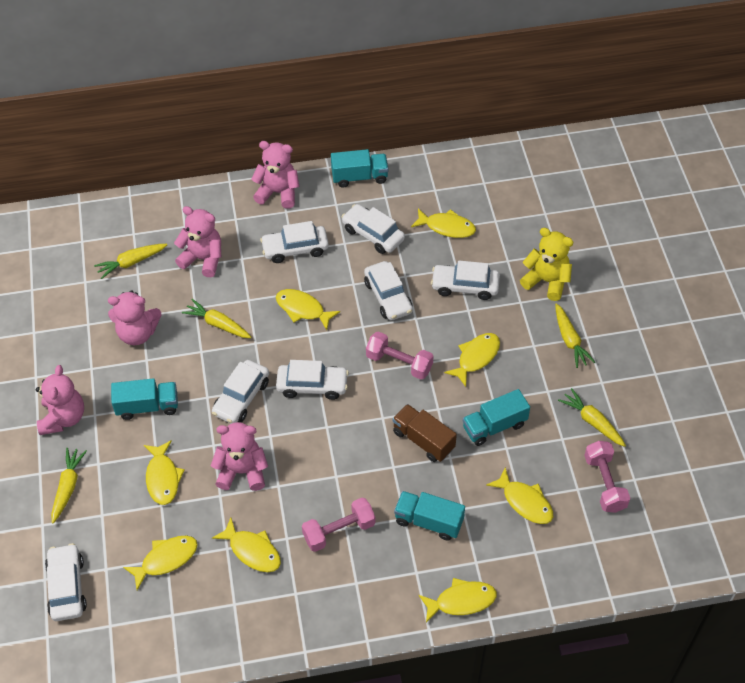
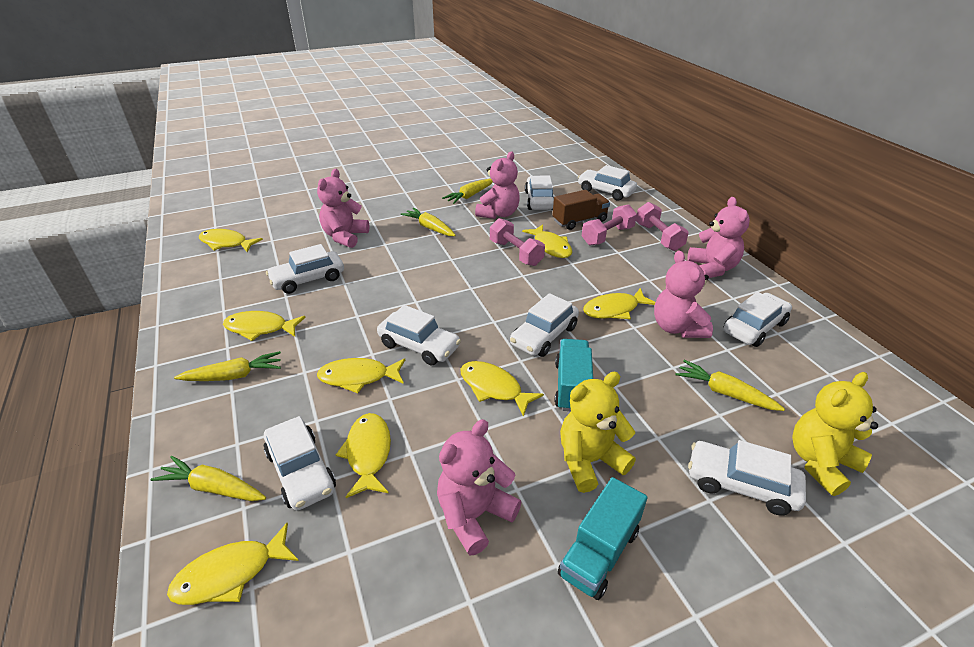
turquoise truck: 4 -> 2
white car: 7 -> 8
yellow teddy bear: 1 -> 2

